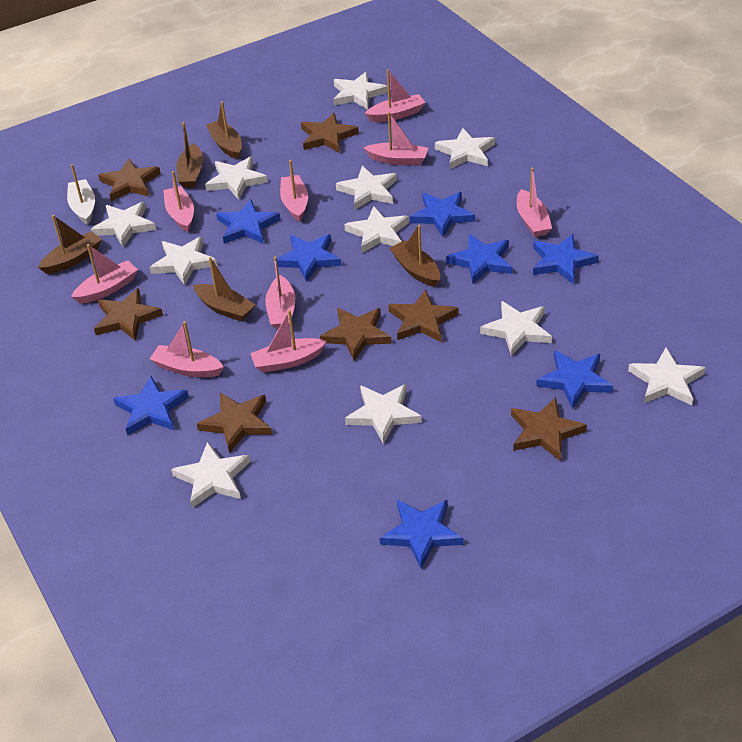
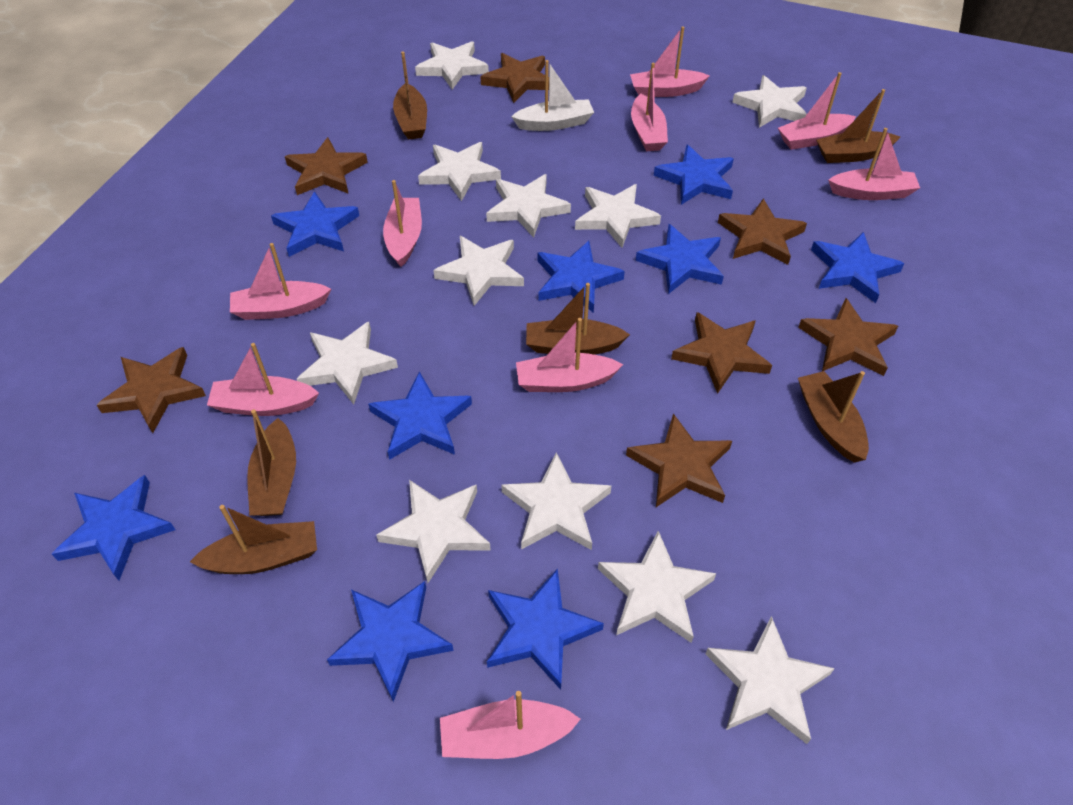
blue star: 8 -> 9
brown boat: 5 -> 6

